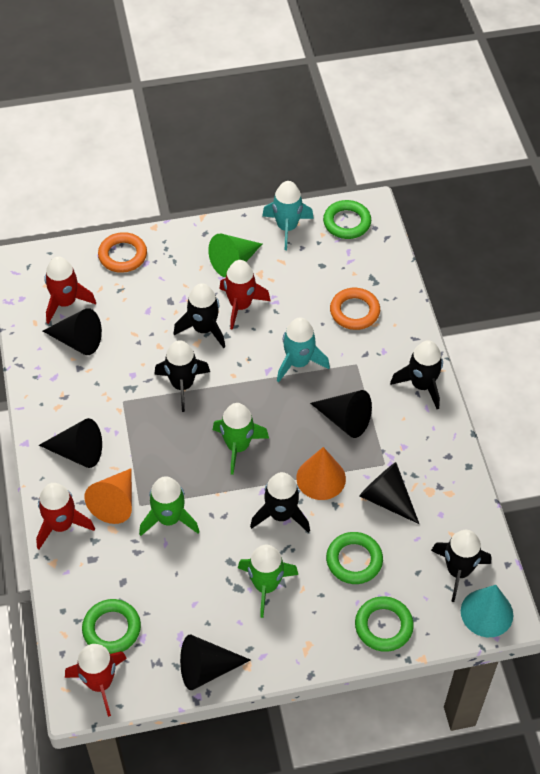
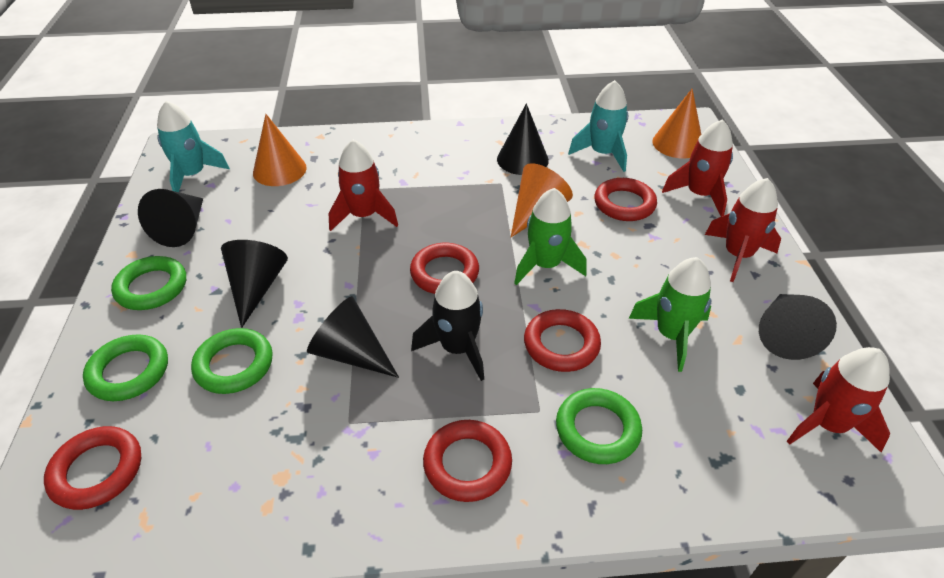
black rocket: 5 -> 1
green cone: 1 -> 0
green rocket: 3 -> 2
orange cone: 2 -> 3
orange ring: 2 -> 0
red ring: 0 -> 5
turquoise cone: 1 -> 0

